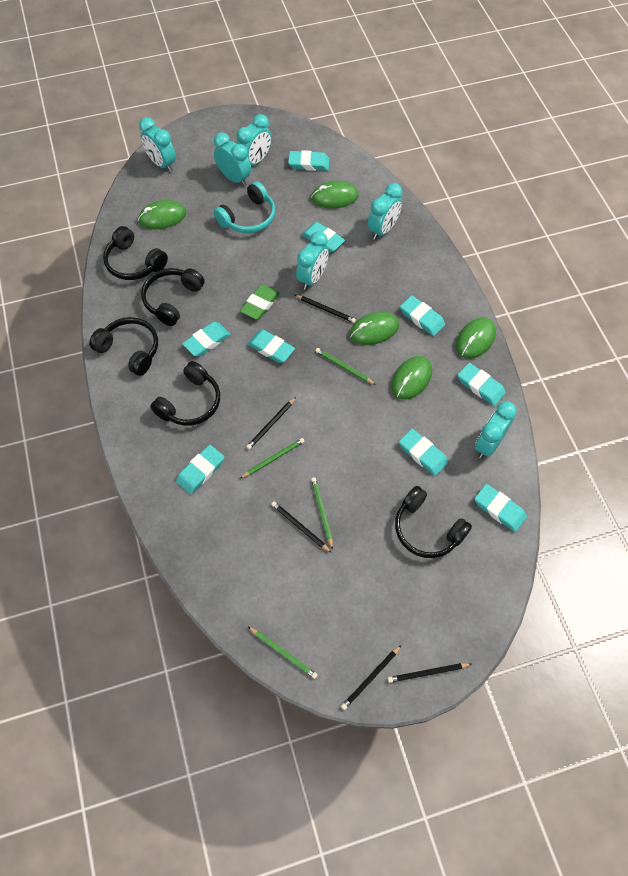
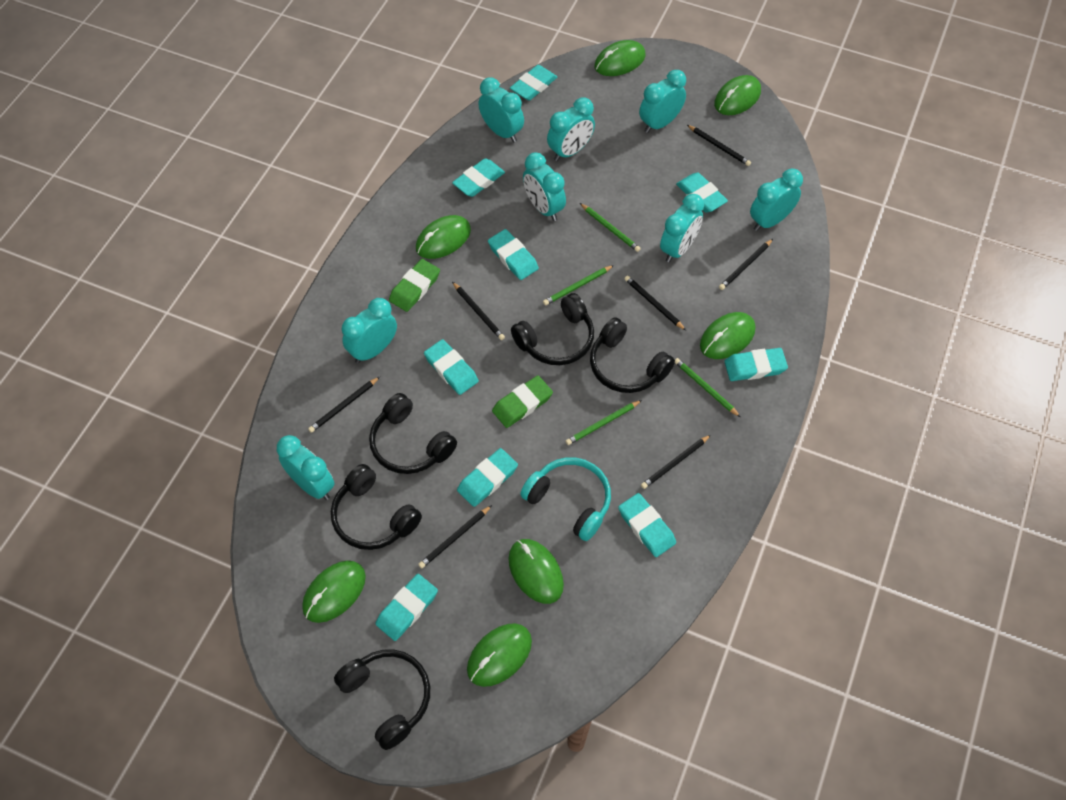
black pencil: 5 -> 7
green eraser: 1 -> 2
green mouse: 5 -> 7
turquoise clock: 6 -> 8

